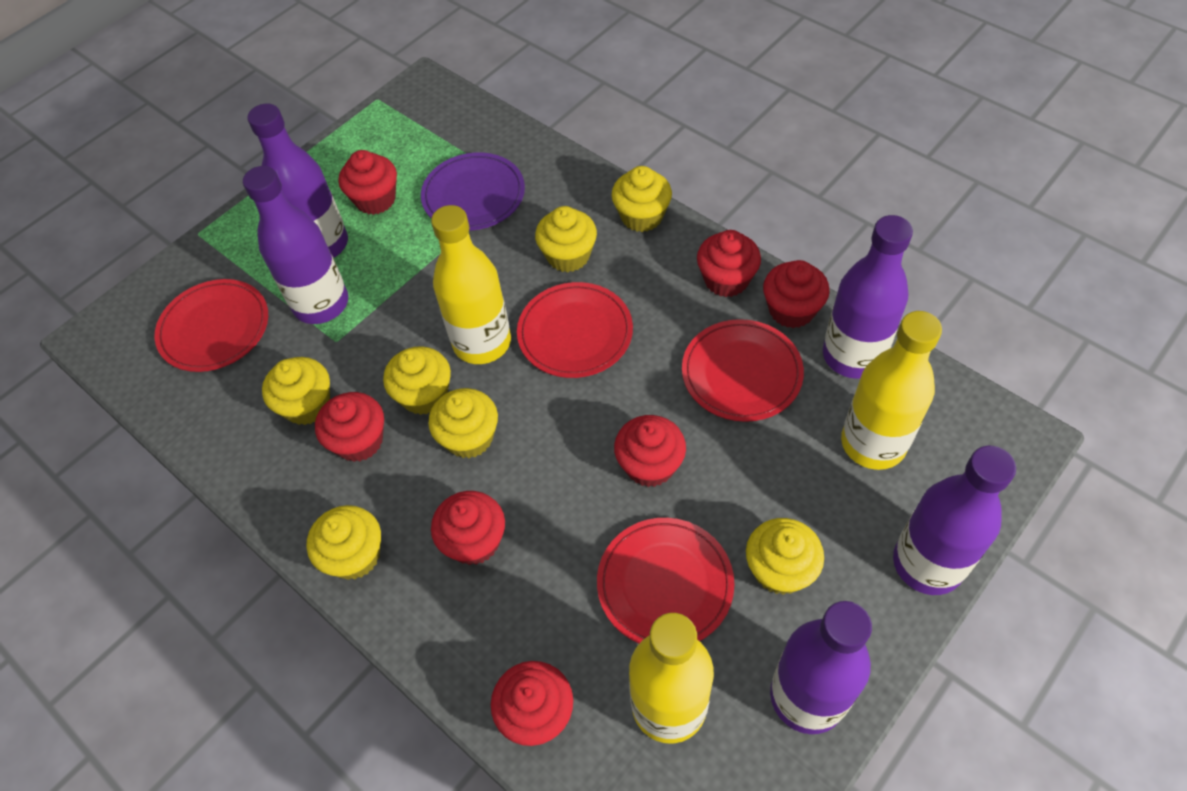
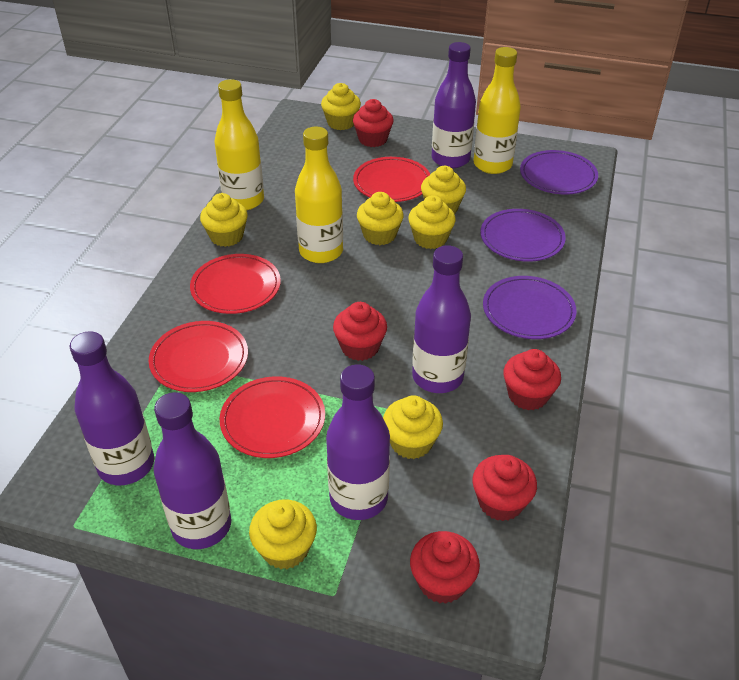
purple plate: 1 -> 3
red cupcake: 7 -> 5

